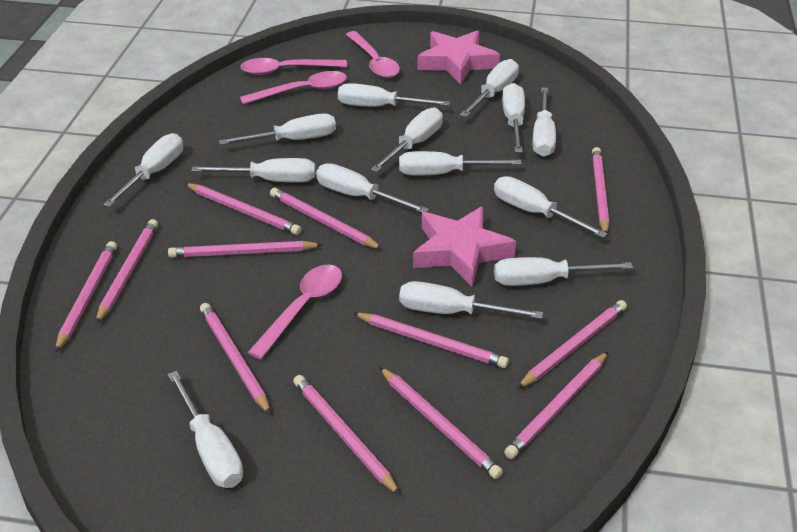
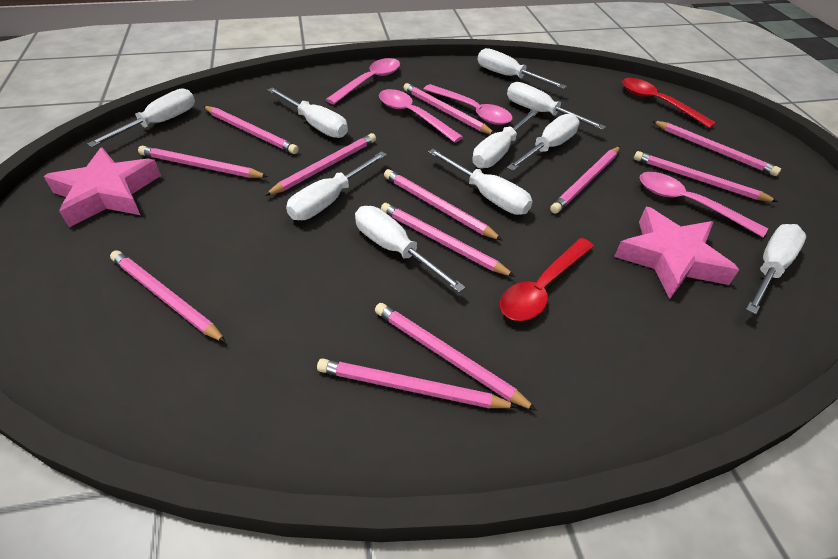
red spoon: 0 -> 2
white screwdriver: 14 -> 10

